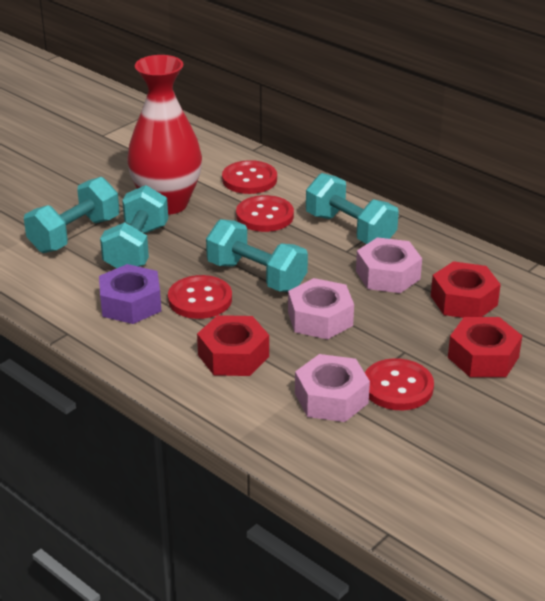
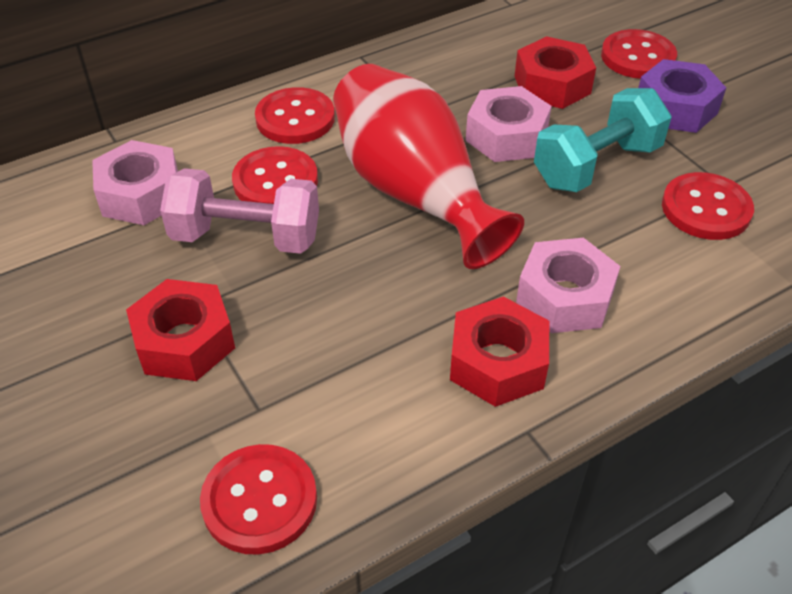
pink dumbbell: 0 -> 1
red button: 4 -> 5
turquoise dumbbell: 4 -> 1

